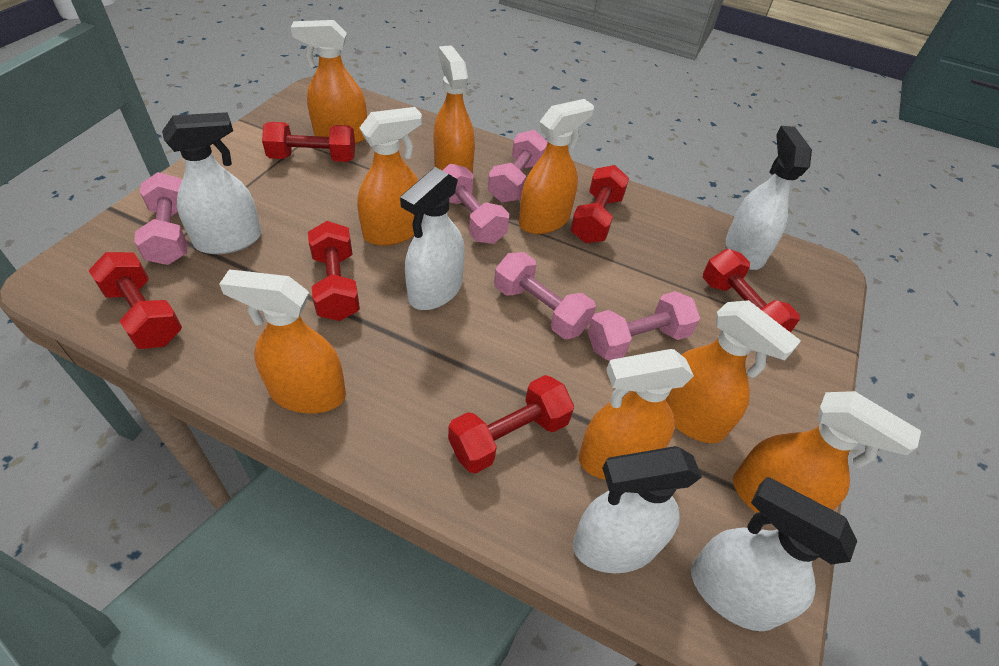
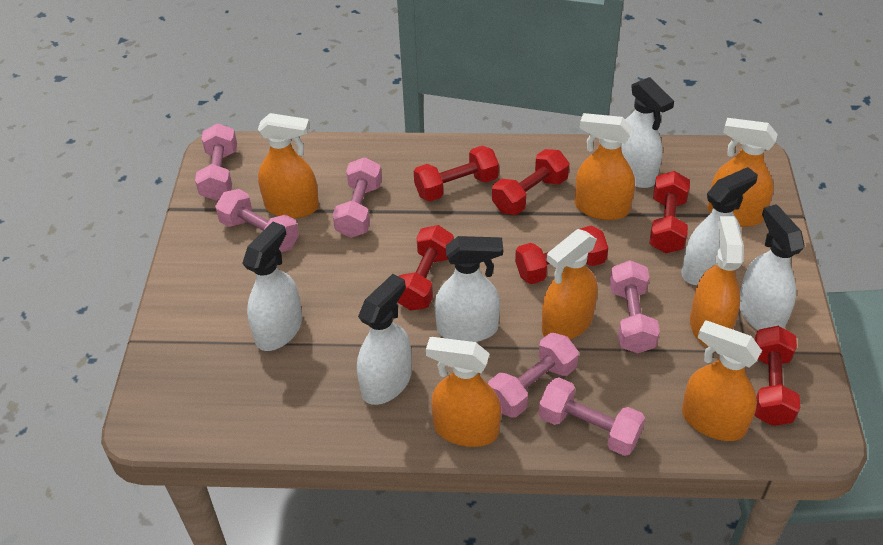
orange spray bottle: 8 -> 7
pink dumbbell: 5 -> 6
white spray bottle: 5 -> 6

